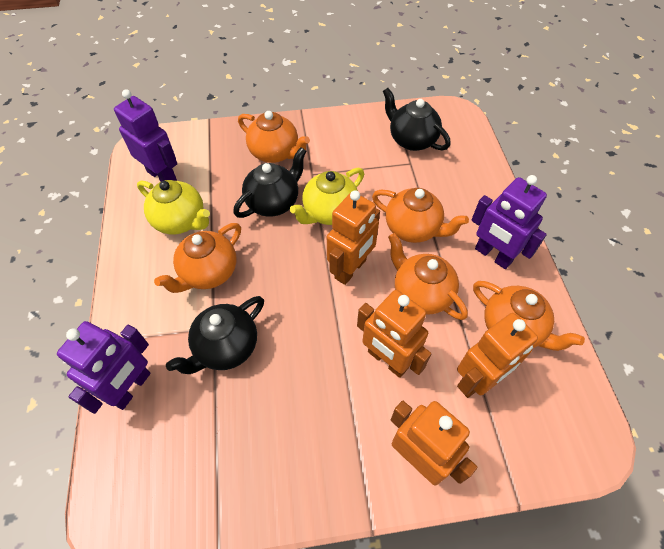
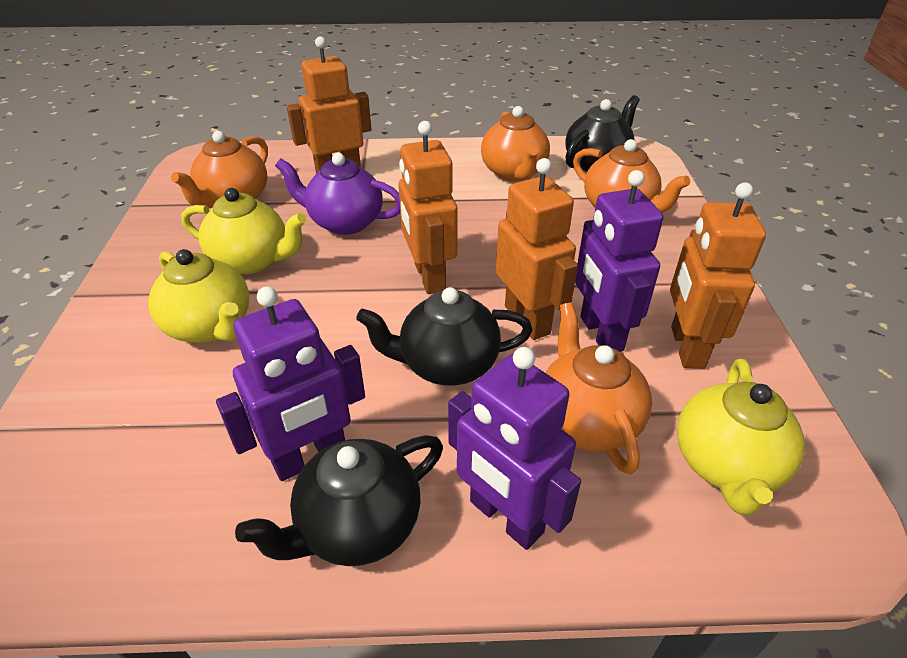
orange teapot: 5 -> 4
purple teapot: 0 -> 1
yellow teapot: 2 -> 3

